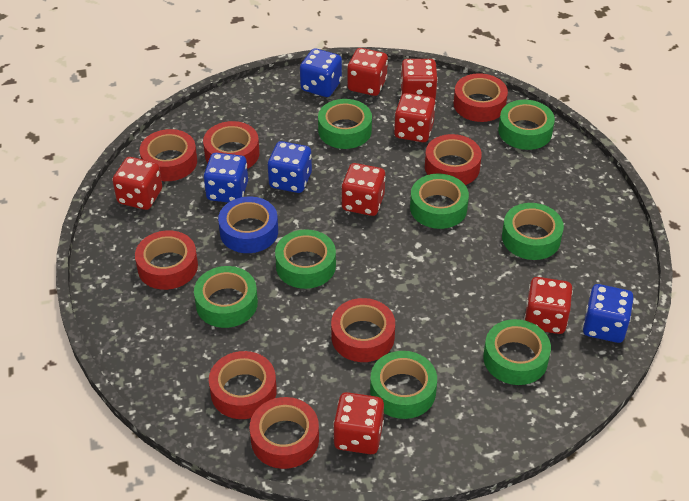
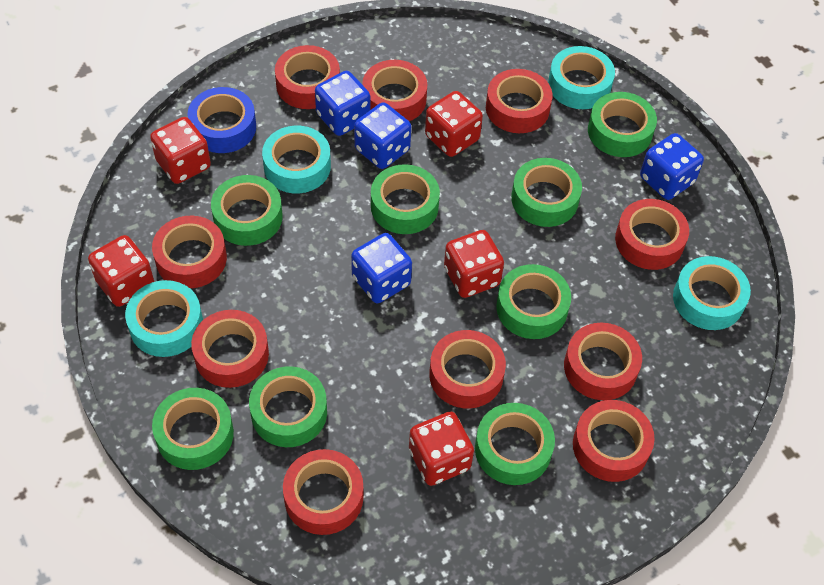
red dice: 7 -> 5
red tape: 8 -> 10
turquoise tape: 0 -> 4

